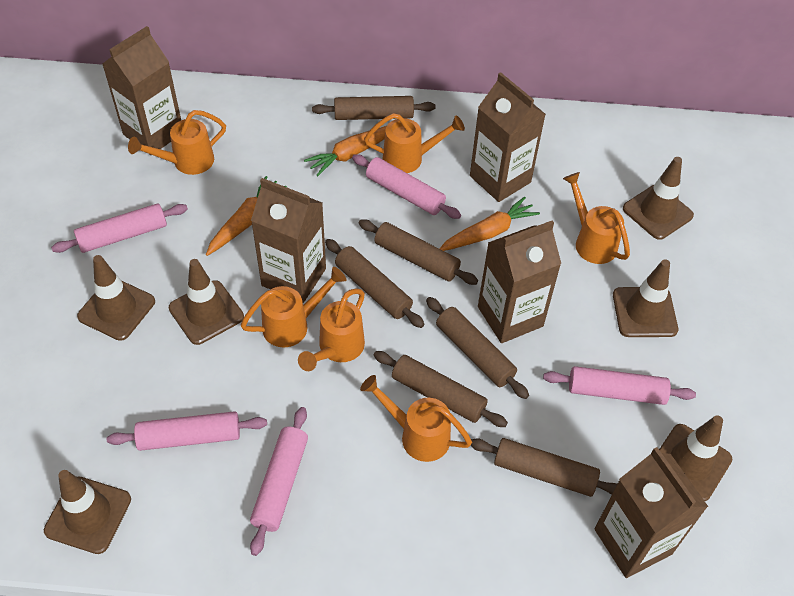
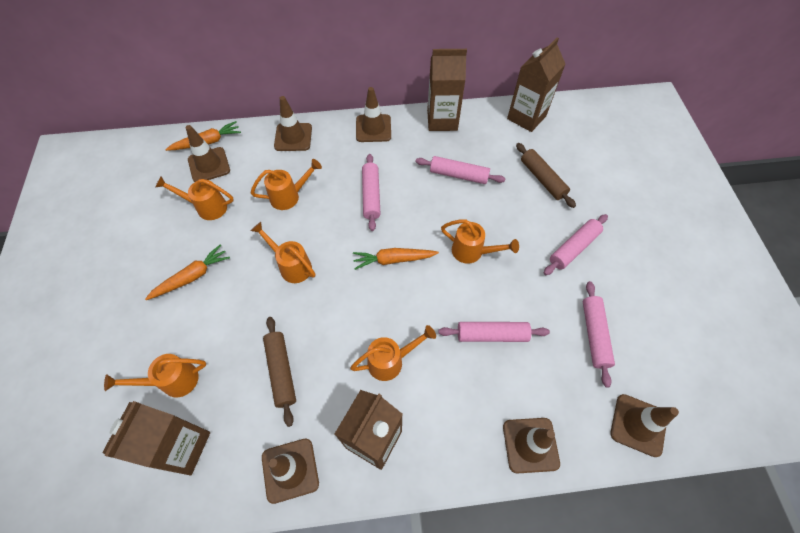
brown carton: 5 -> 4
brown rolling pin: 6 -> 2

